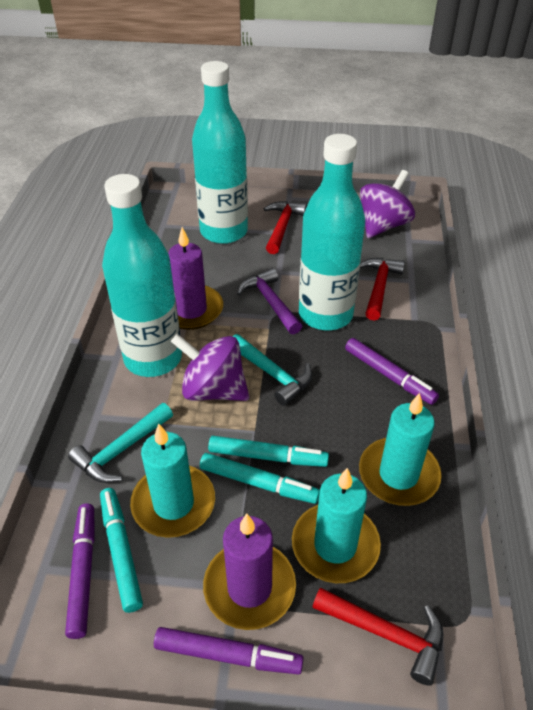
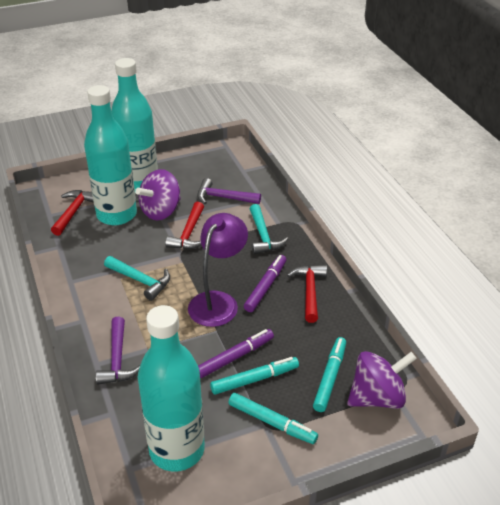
purple candle: 2 -> 0
purple hammer: 1 -> 2
purple lamp: 0 -> 1
purple marker: 3 -> 2
turquoise candle: 3 -> 0

